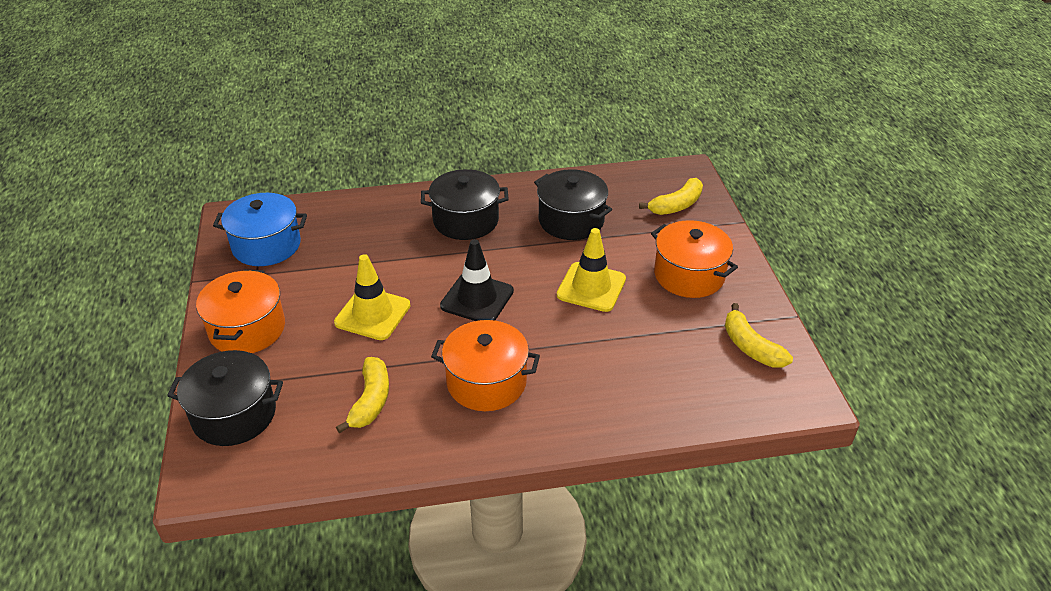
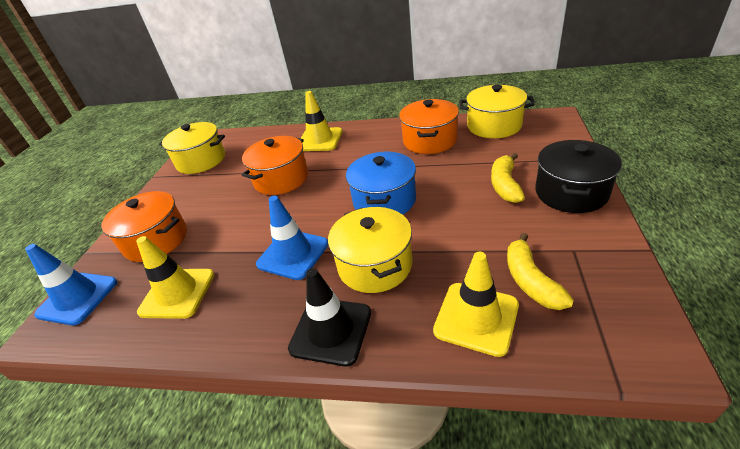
black pot: 3 -> 1
blue traffic cone: 0 -> 2
yellow banana: 3 -> 2
yellow pot: 0 -> 3
yellow traffic cone: 2 -> 3

